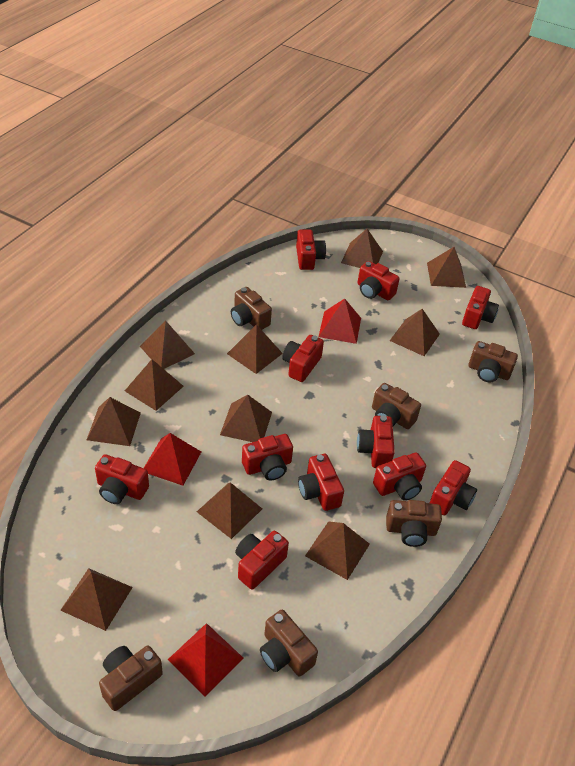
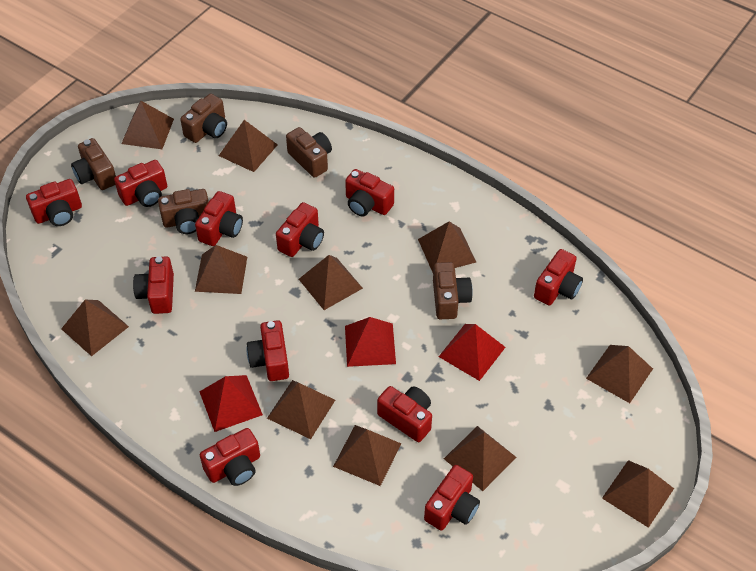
brown camera: 6 -> 5

